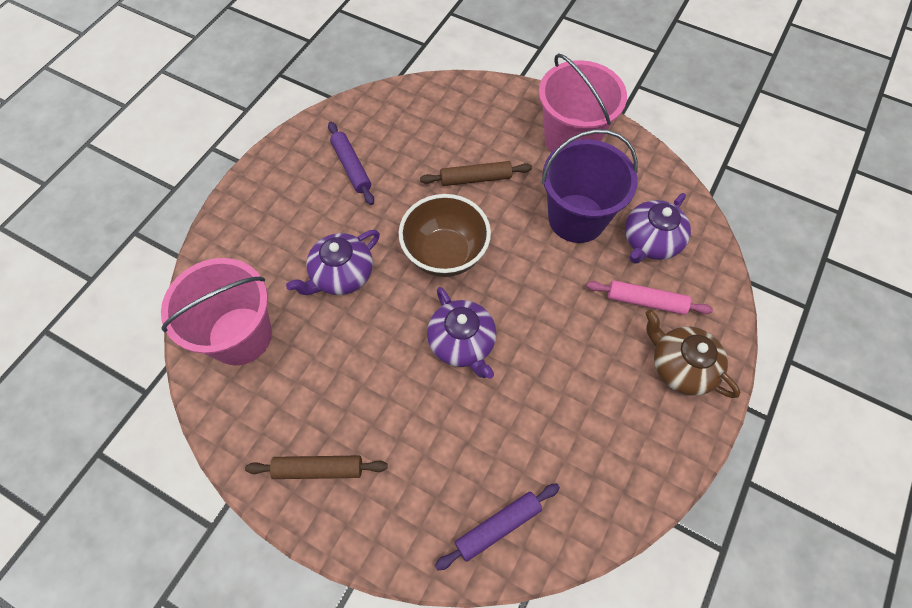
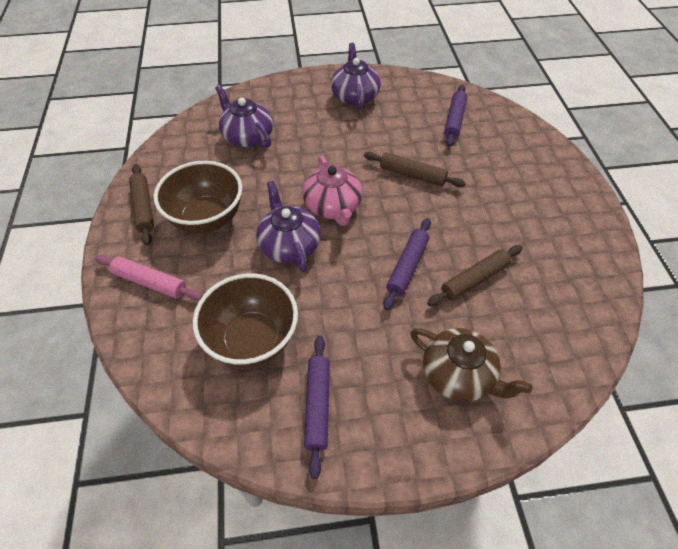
brown bowl: 1 -> 2
brown rolling pin: 2 -> 3
pink bucket: 2 -> 0
pink teapot: 0 -> 1
purple bucket: 1 -> 0
purple rolling pin: 2 -> 3

